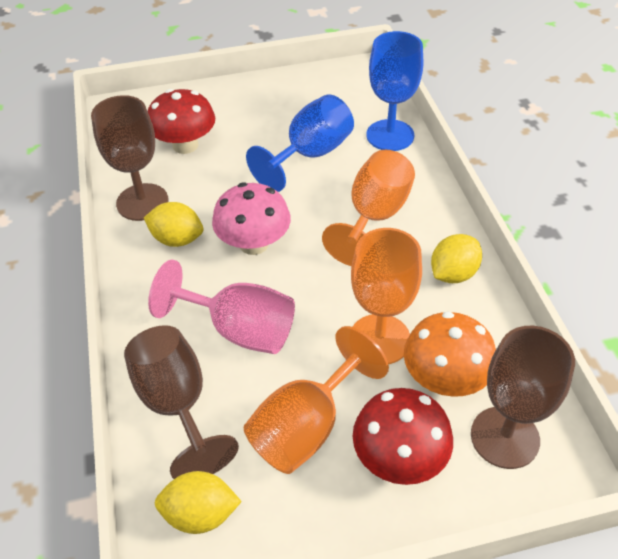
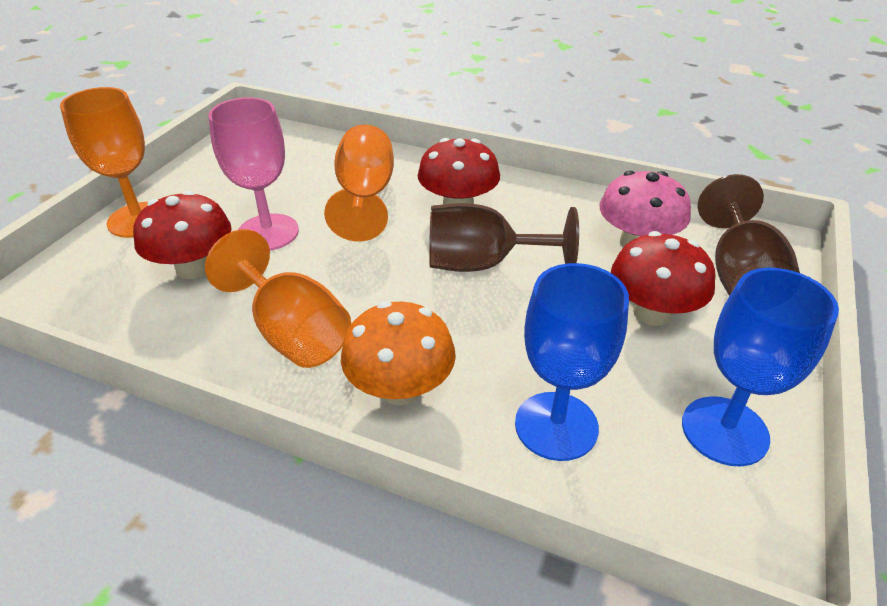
brown goblet: 3 -> 2
red mushroom: 2 -> 3
yellow lemon: 3 -> 0

